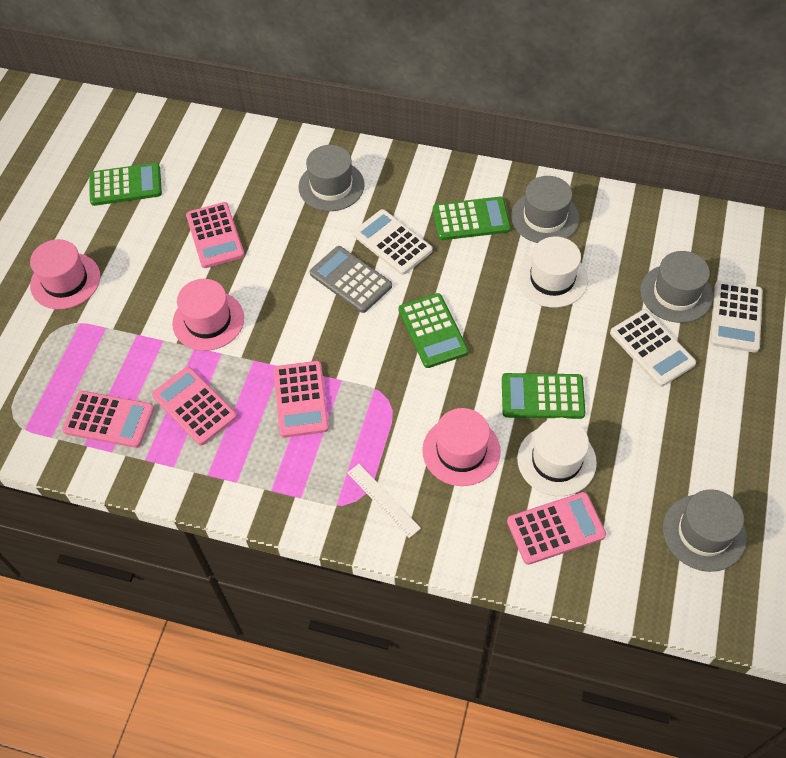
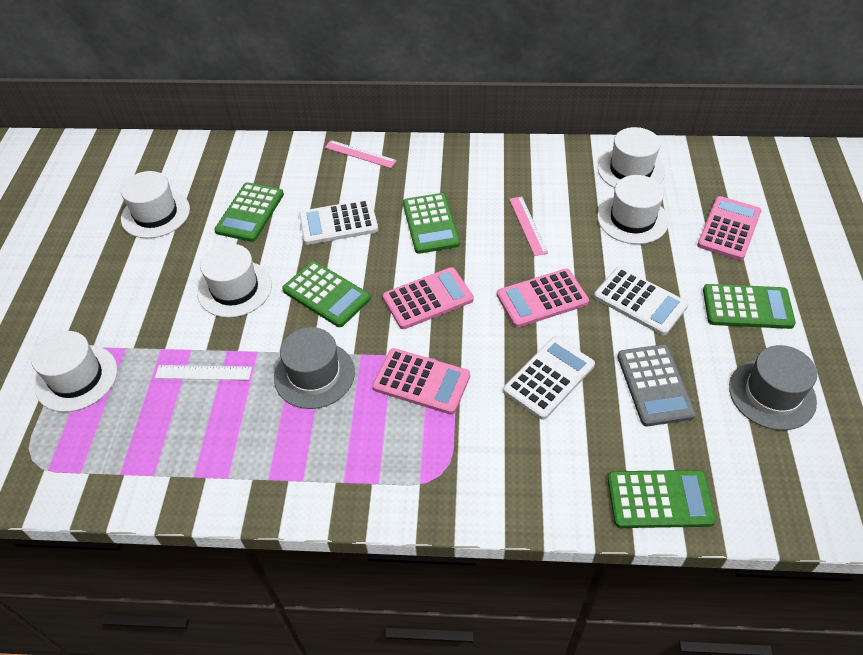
green calculator: 4 -> 5
grey hat: 4 -> 2
pink calculator: 5 -> 4
pink hat: 3 -> 0
pink ruler: 0 -> 2
white hat: 2 -> 5

